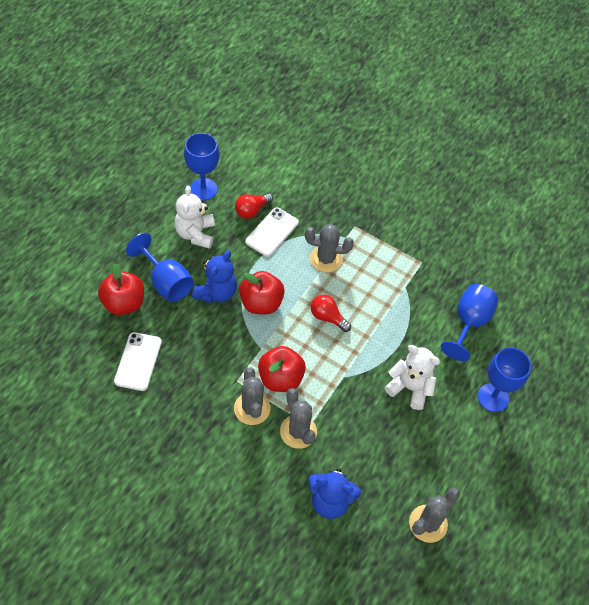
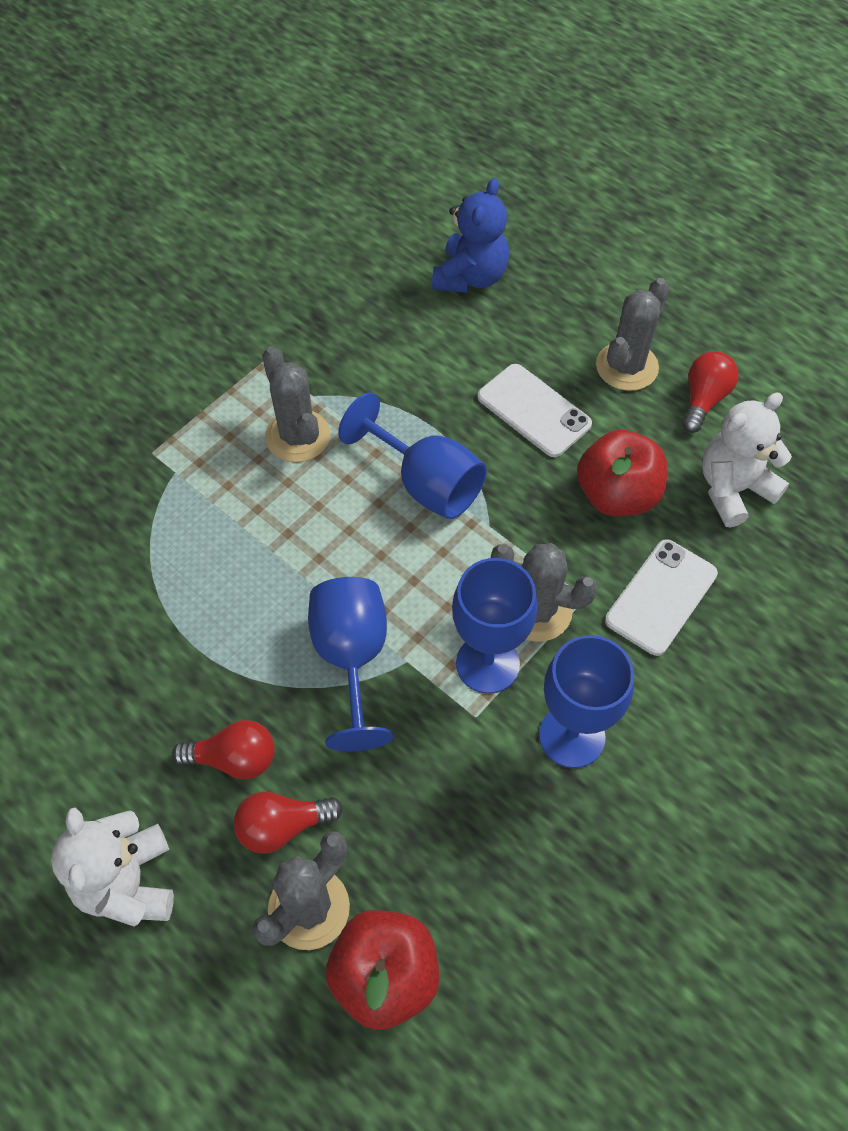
blue teddy bear: 2 -> 1
red apple: 3 -> 2
red light bulb: 2 -> 3

